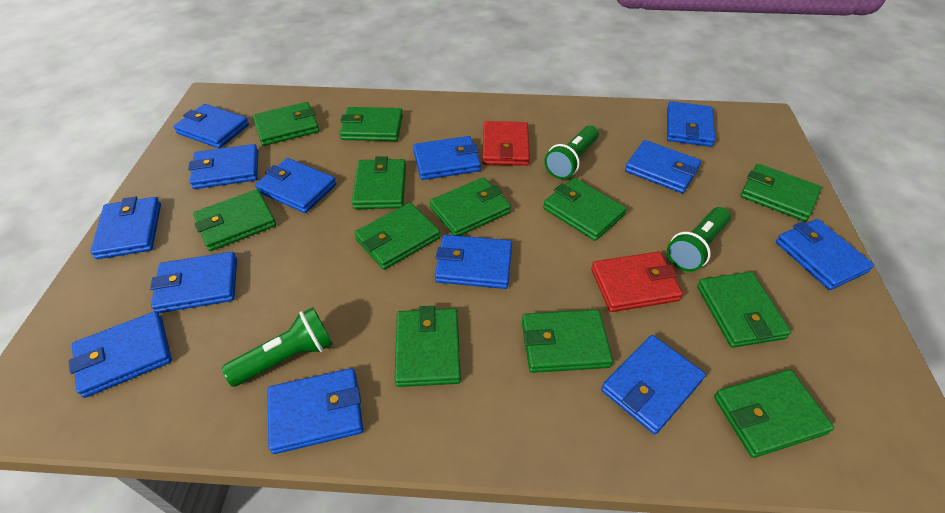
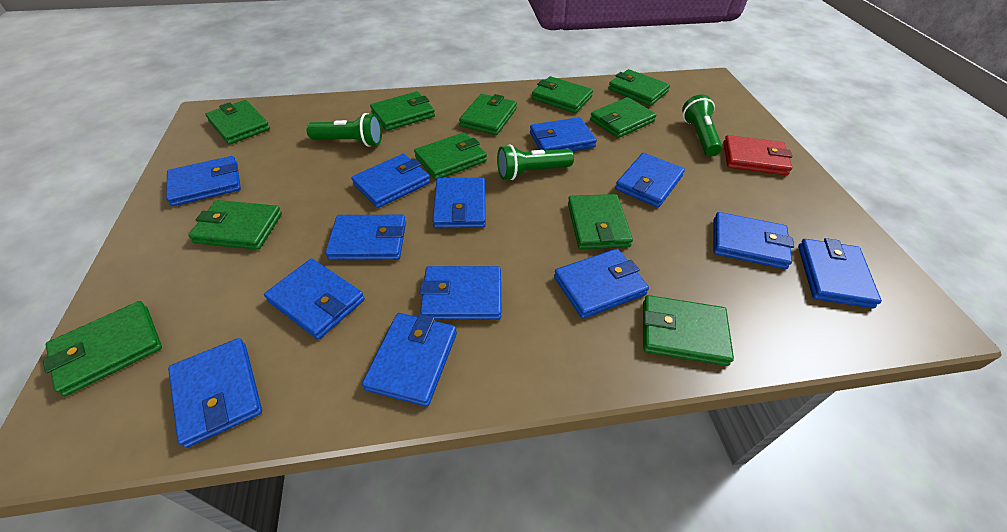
green wallet: 12 -> 11
red wallet: 2 -> 1

